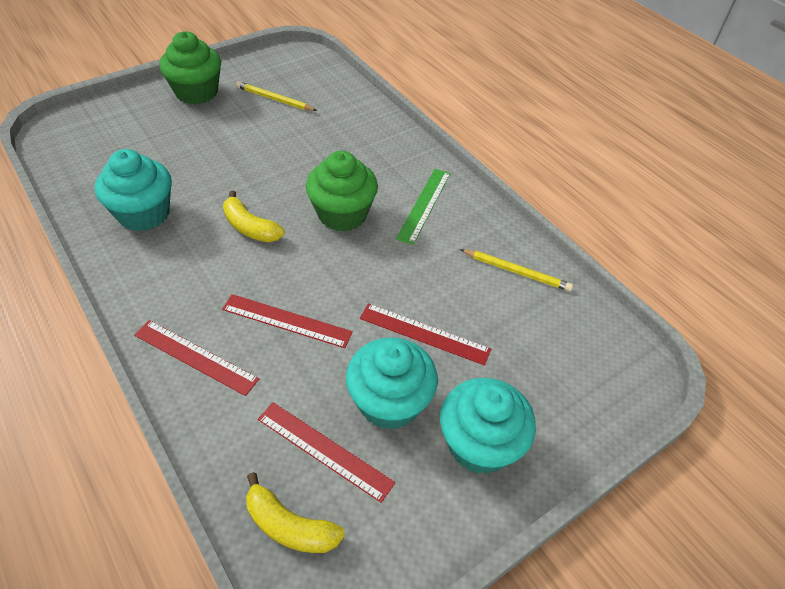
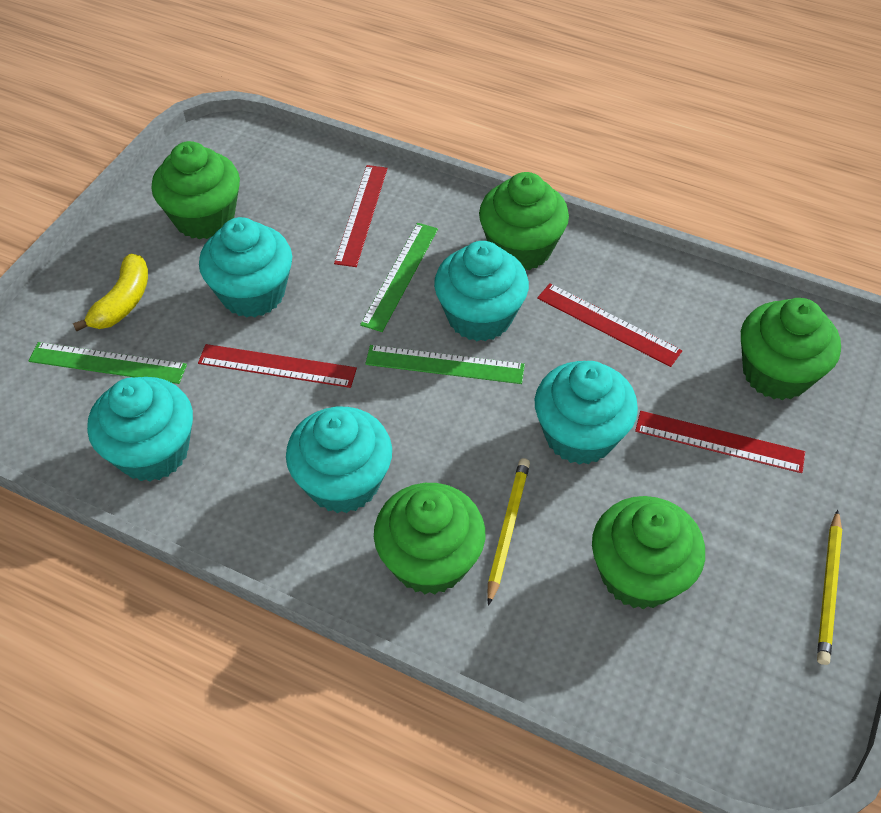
green cupcake: 2 -> 5
green ruler: 1 -> 3
turquoise cupcake: 3 -> 5
yellow banana: 2 -> 1

